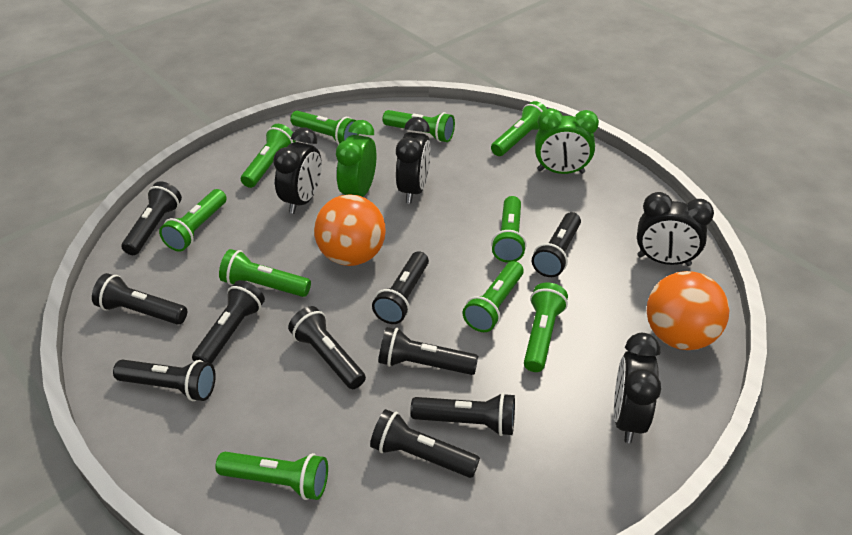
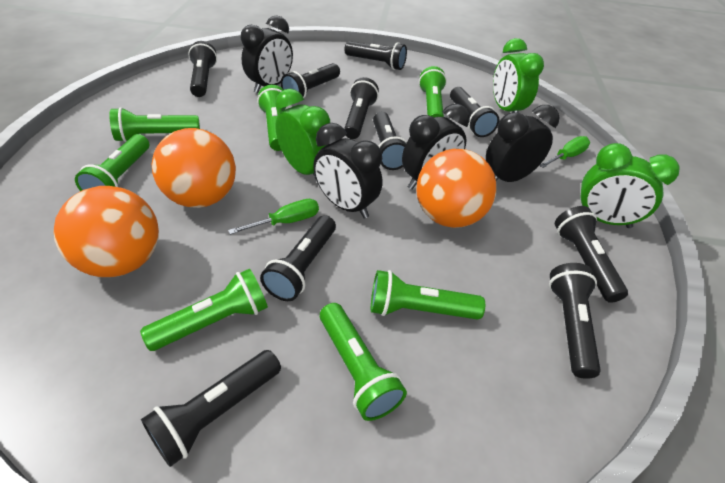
green clock: 2 -> 3
green flashlight: 10 -> 7
green screwdriver: 0 -> 2
orange ball: 2 -> 3

